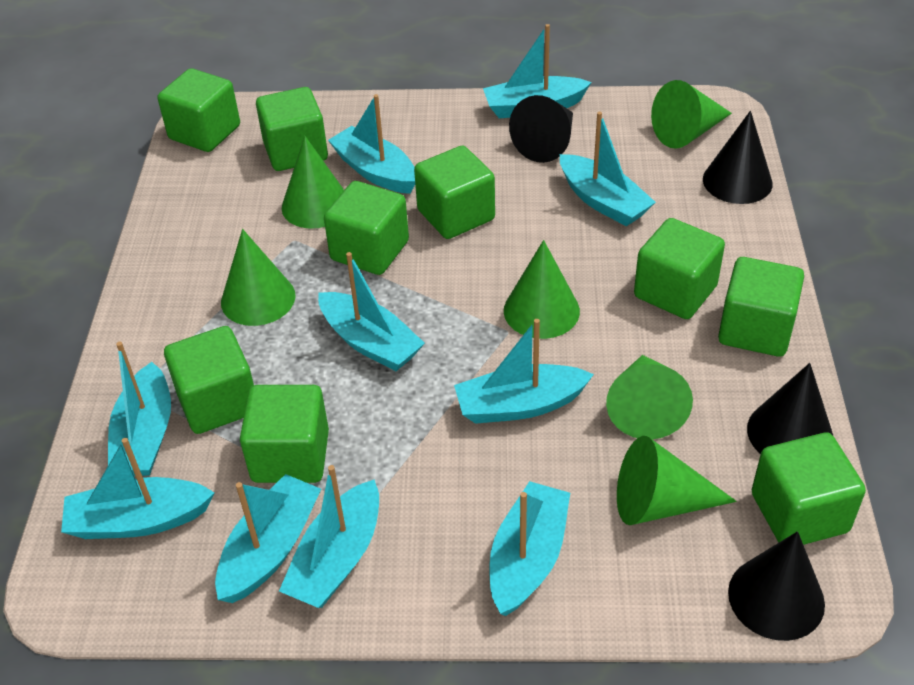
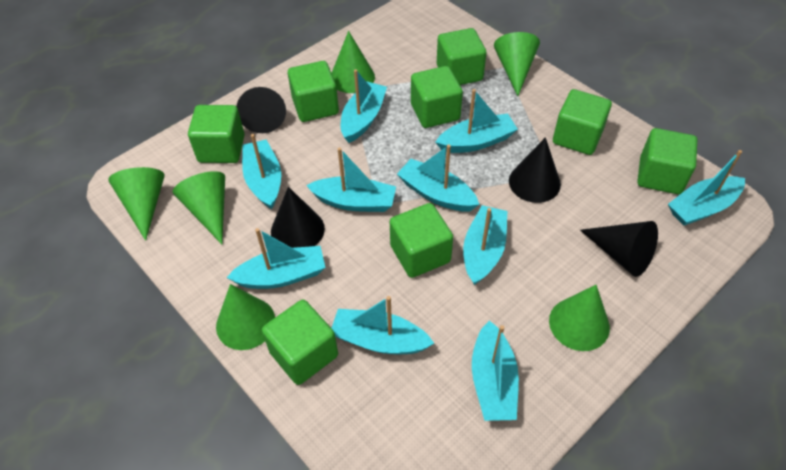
green cube: 9 -> 8

